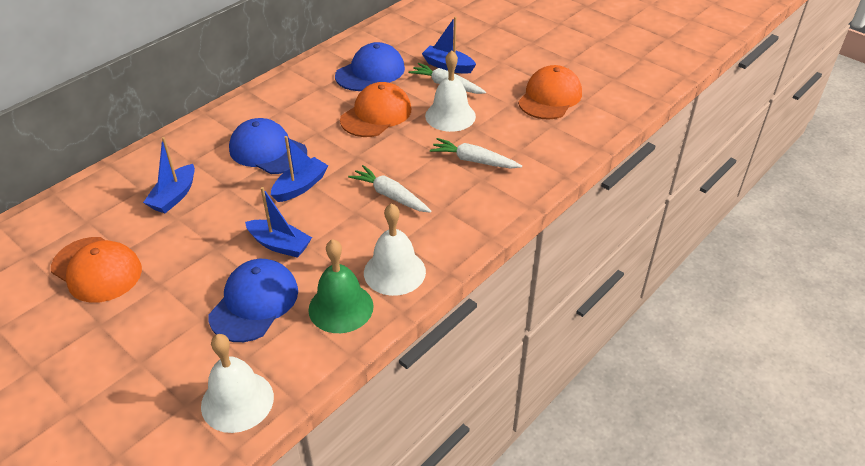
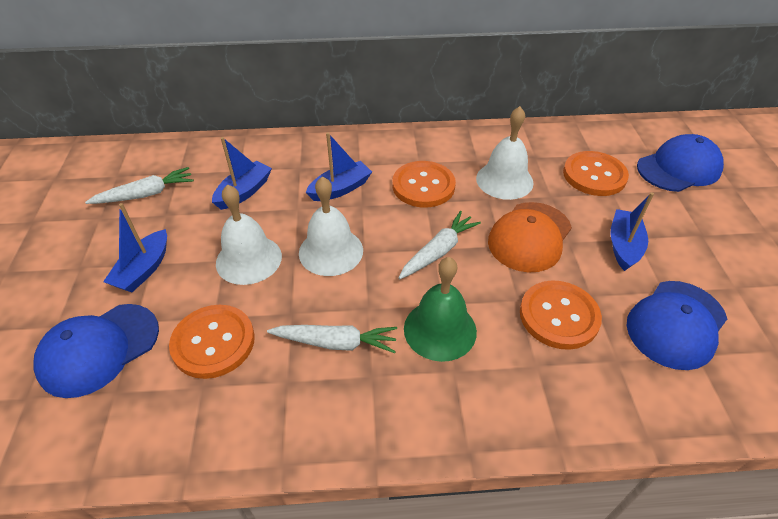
orange button: 0 -> 4
orange cap: 3 -> 1

